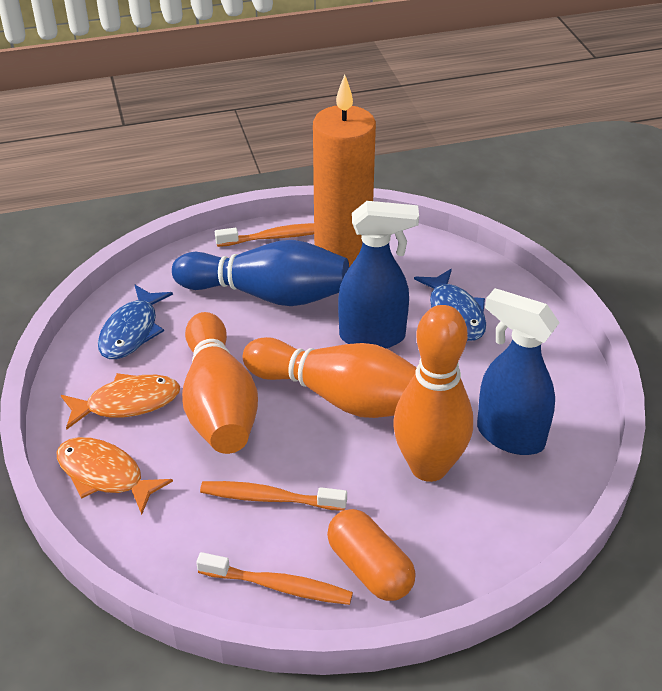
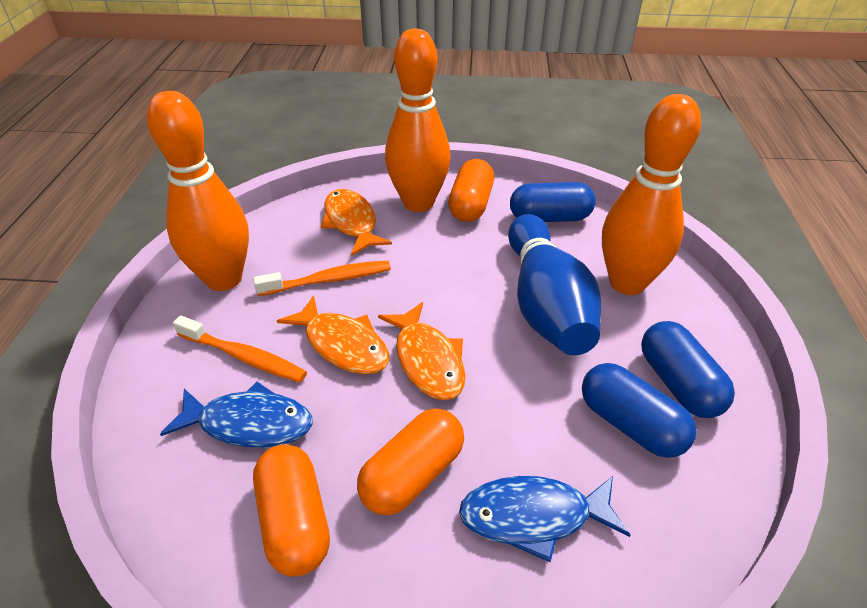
blue capsule: 0 -> 3
blue spray bottle: 2 -> 0
orange candle: 1 -> 0
orange capsule: 1 -> 3
orange fish: 2 -> 3
orange toothbrush: 3 -> 2

